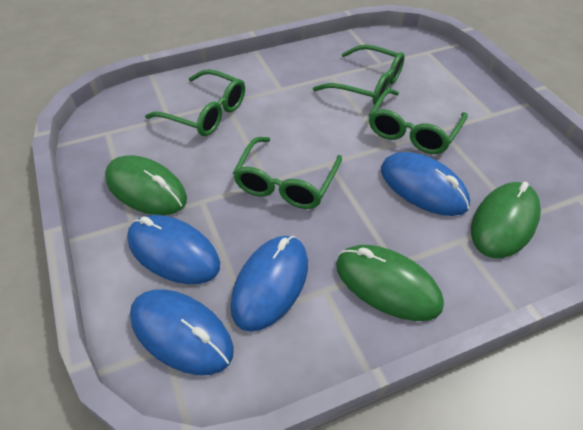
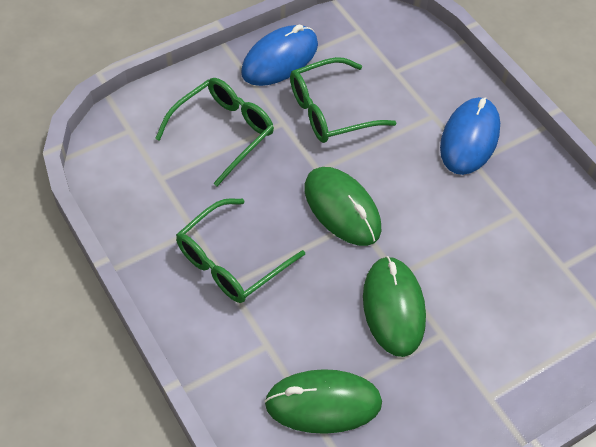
blue mouse: 4 -> 2
green glasses: 4 -> 3

